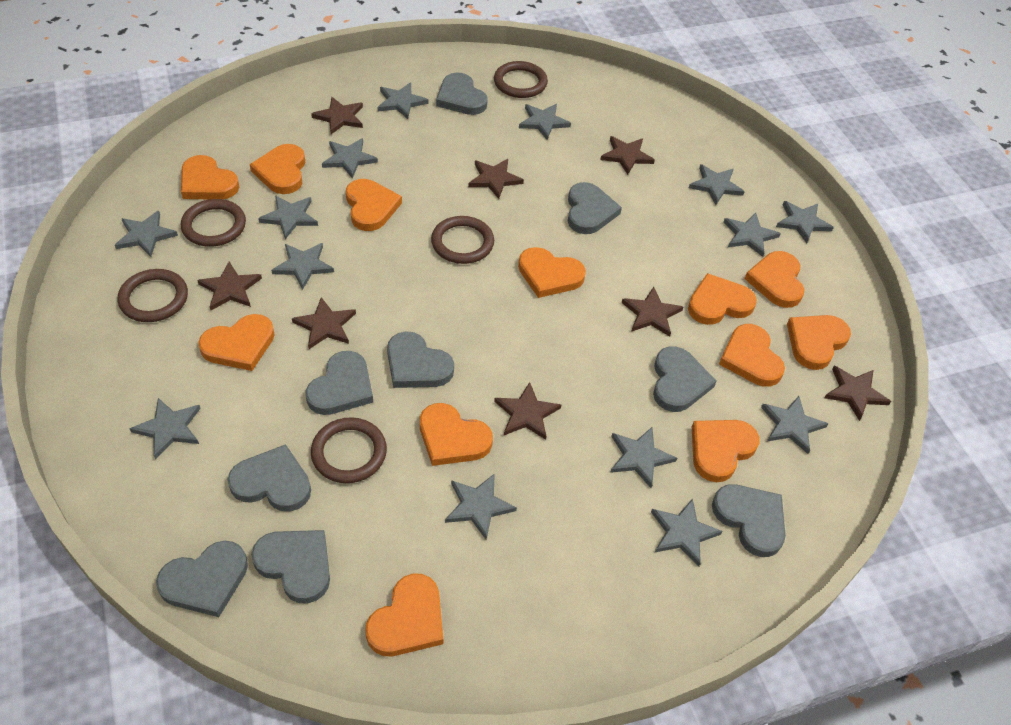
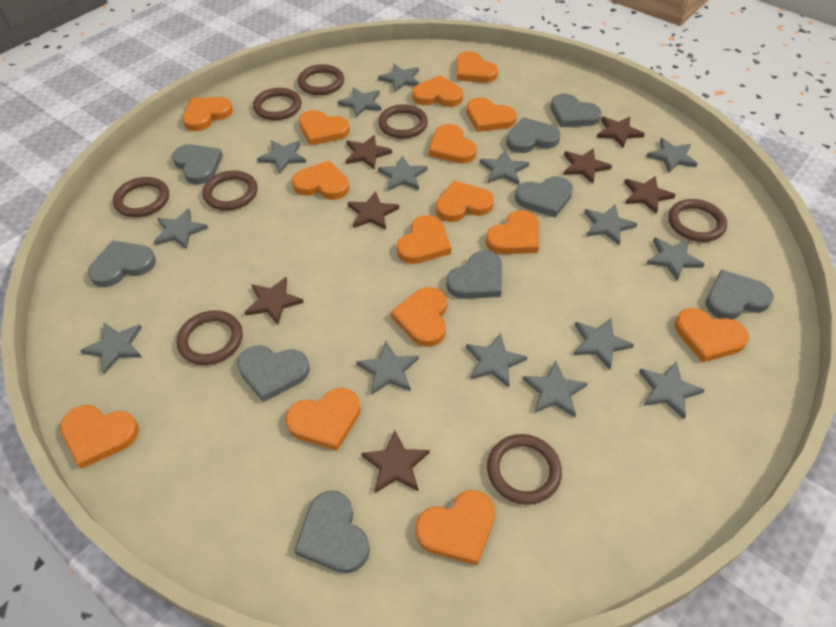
brown ring: 5 -> 8
brown star: 8 -> 7
grey star: 14 -> 15
orange heart: 12 -> 15

